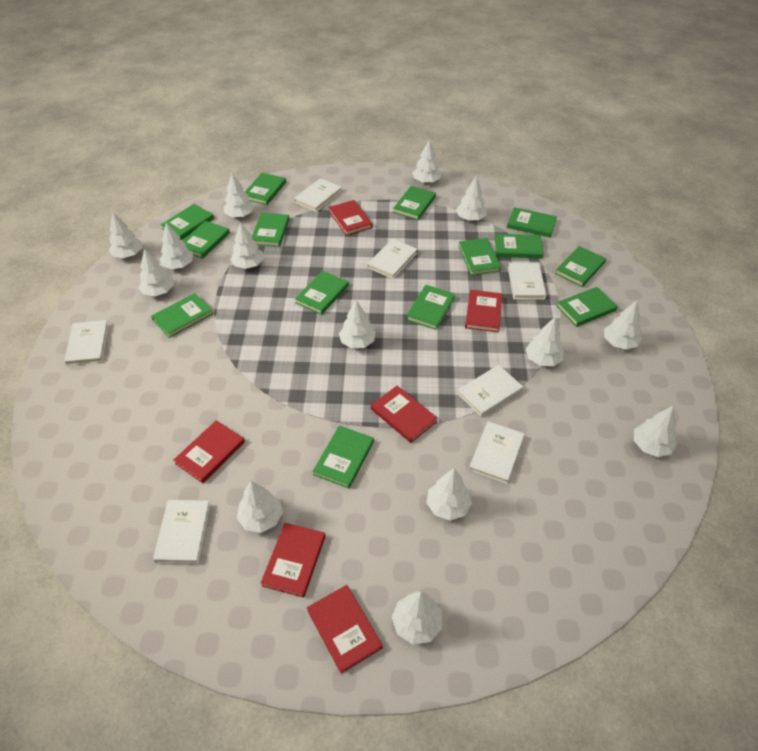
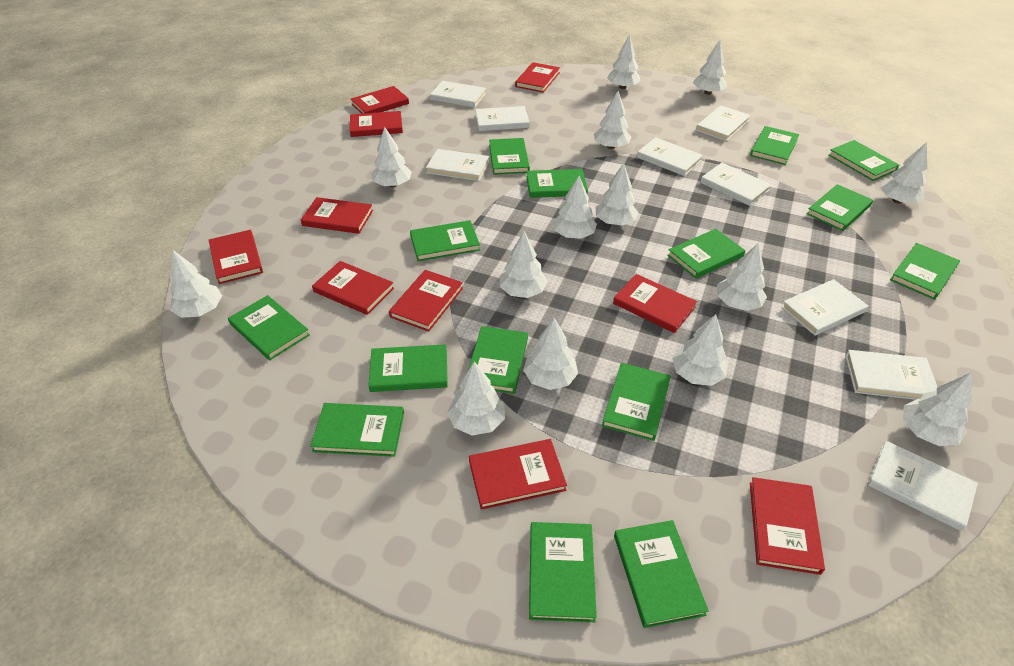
green book: 14 -> 15
red book: 6 -> 10
white book: 7 -> 9

